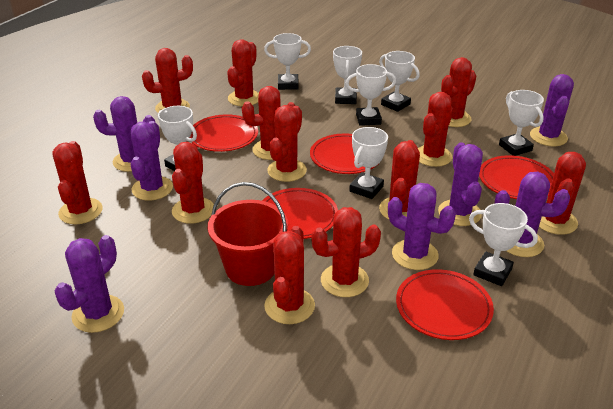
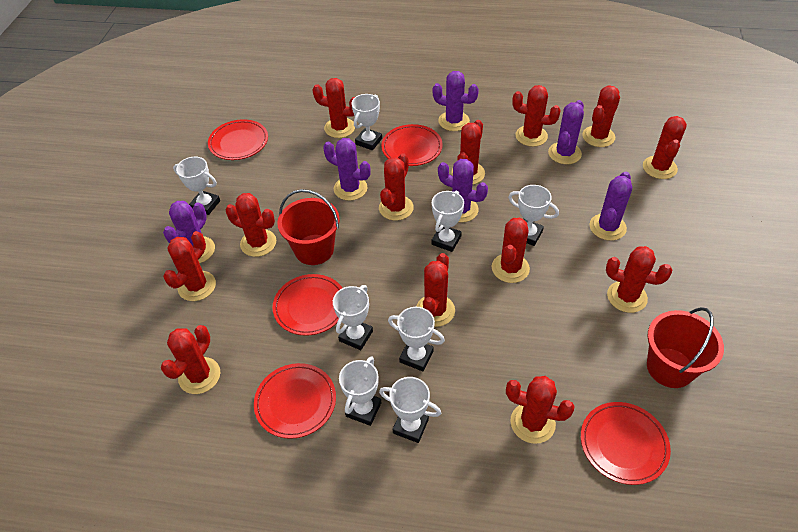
purple cactus: 7 -> 6
red bucket: 1 -> 2
red cactus: 12 -> 13

